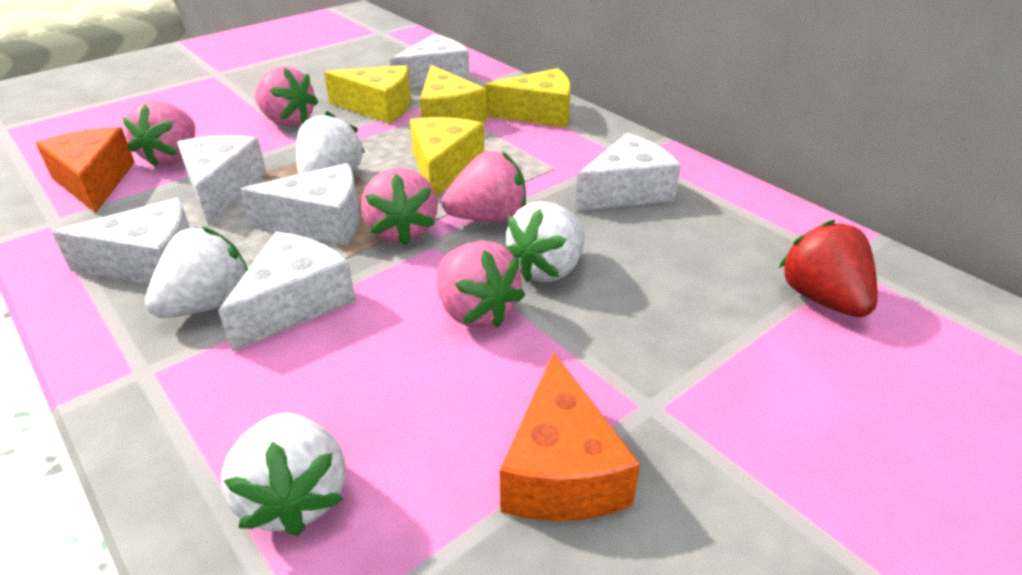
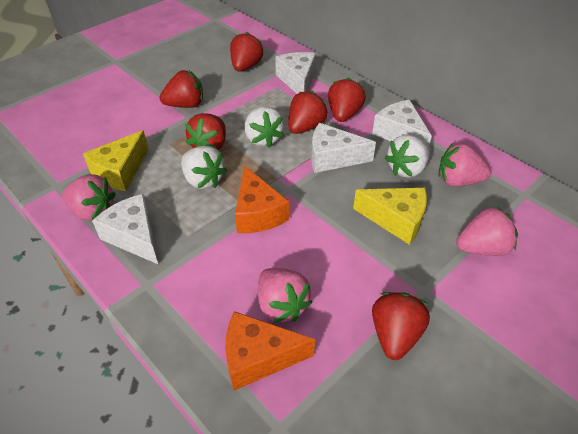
pink strawberry: 5 -> 4
red strawberry: 1 -> 6
white cheese: 6 -> 4
white strawberry: 4 -> 3
yellow cheese: 4 -> 2

